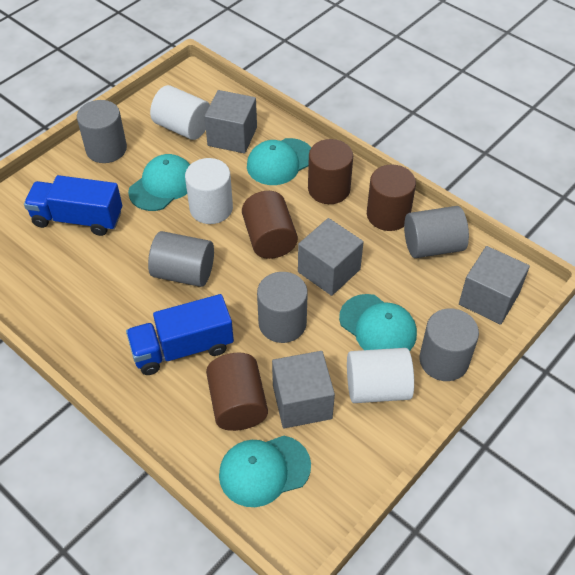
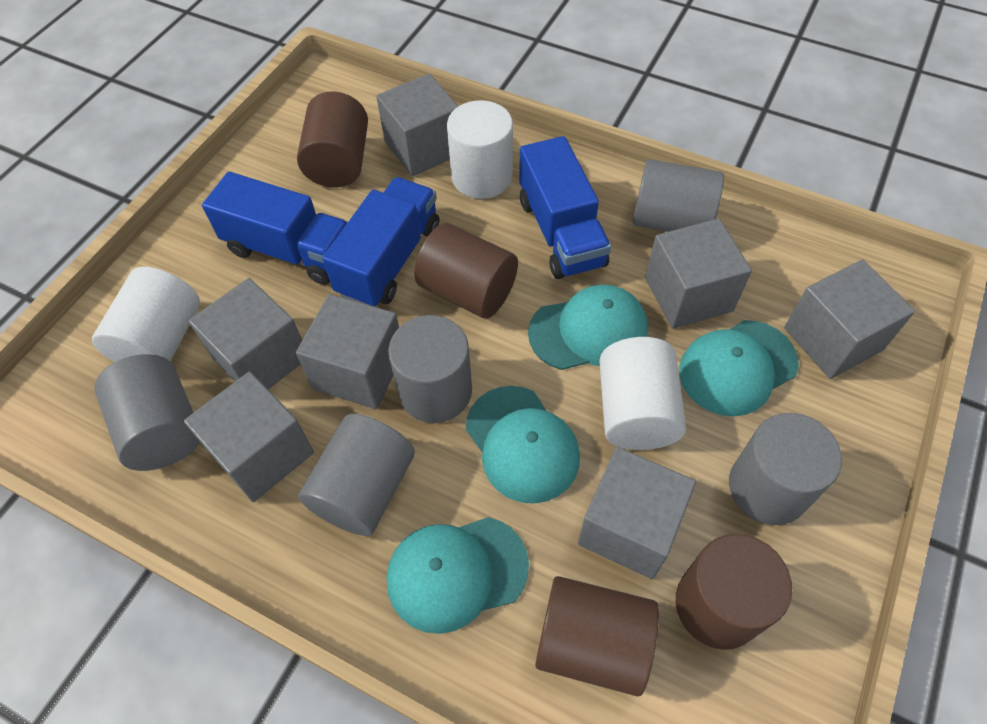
blue truck: 2 -> 3
grey cube: 4 -> 7

